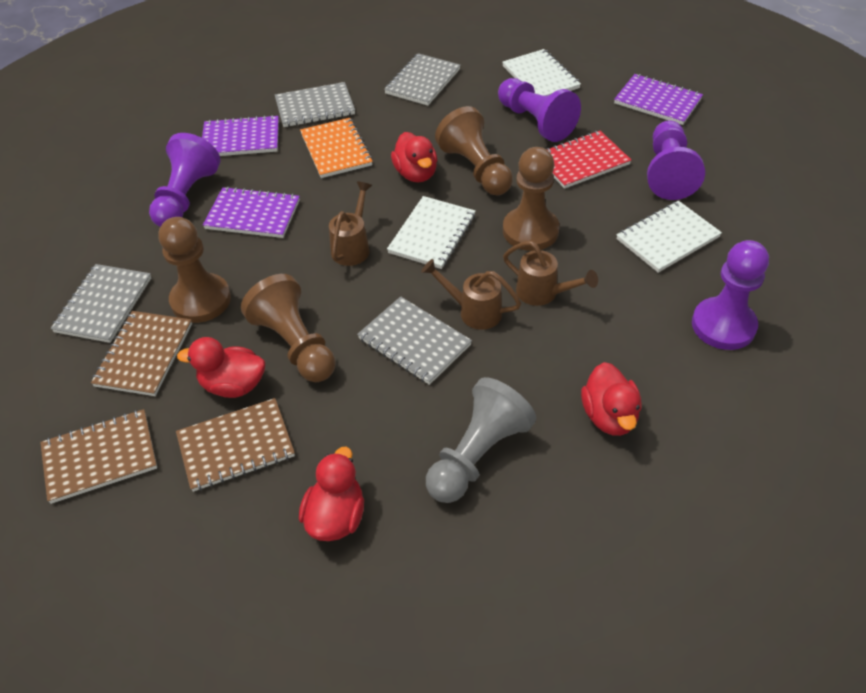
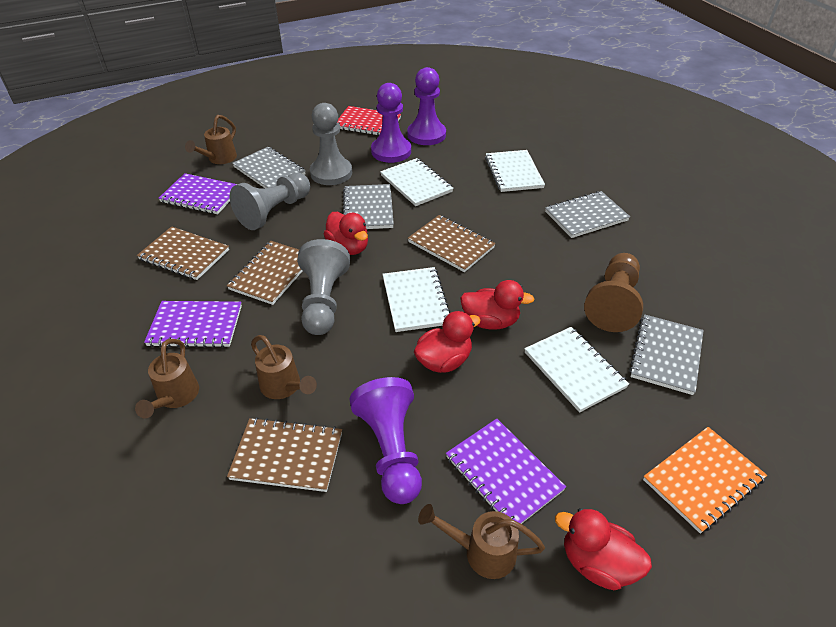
brown notebook: 3 -> 4
brown pawn: 4 -> 1
brown watering can: 3 -> 4
grey pawn: 1 -> 3
purple pawn: 4 -> 3
white notebook: 3 -> 4

